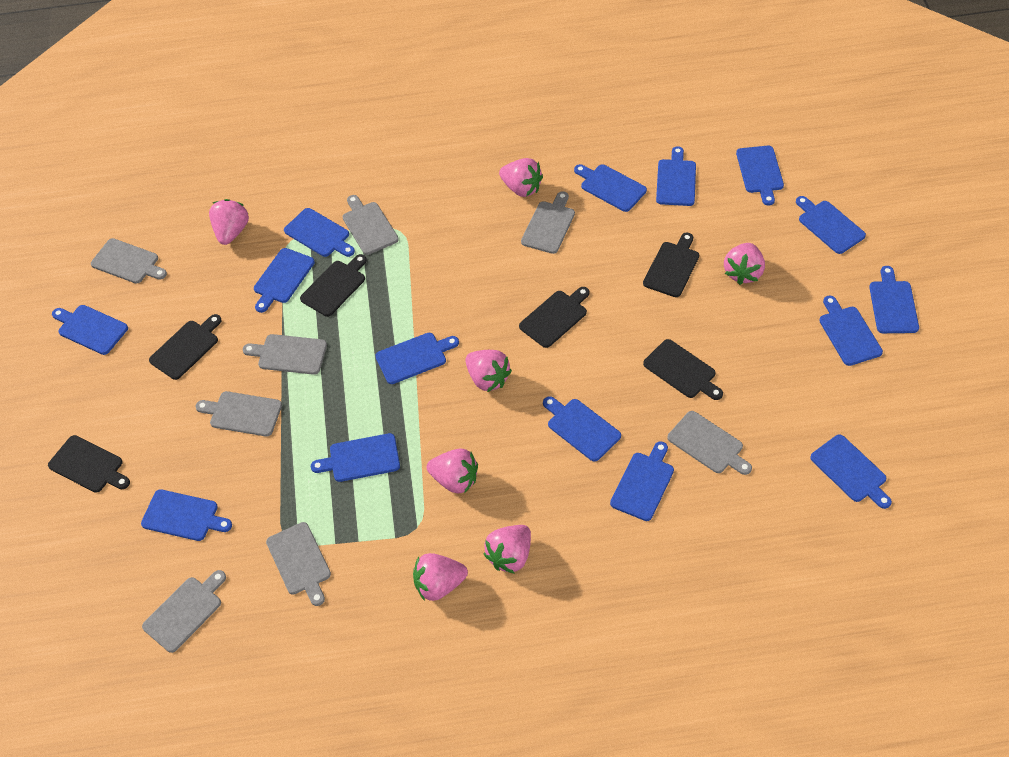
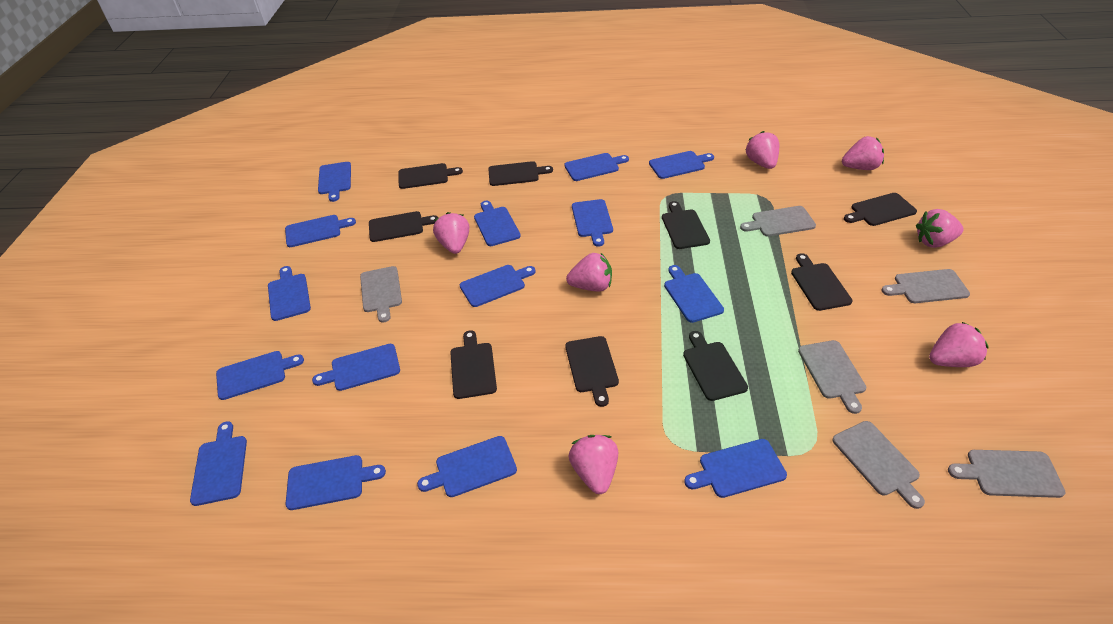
black cutting board: 6 -> 9
grey cutting board: 8 -> 6

